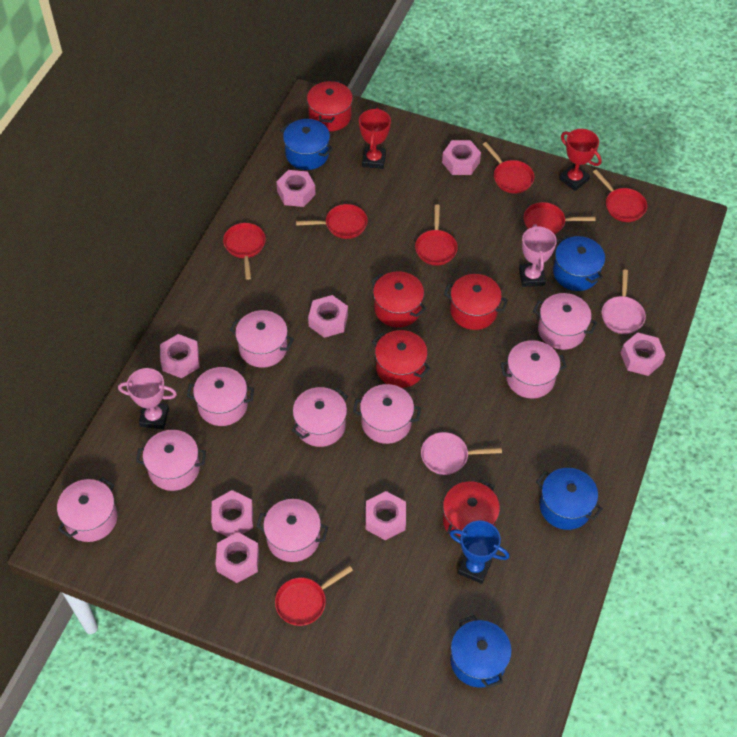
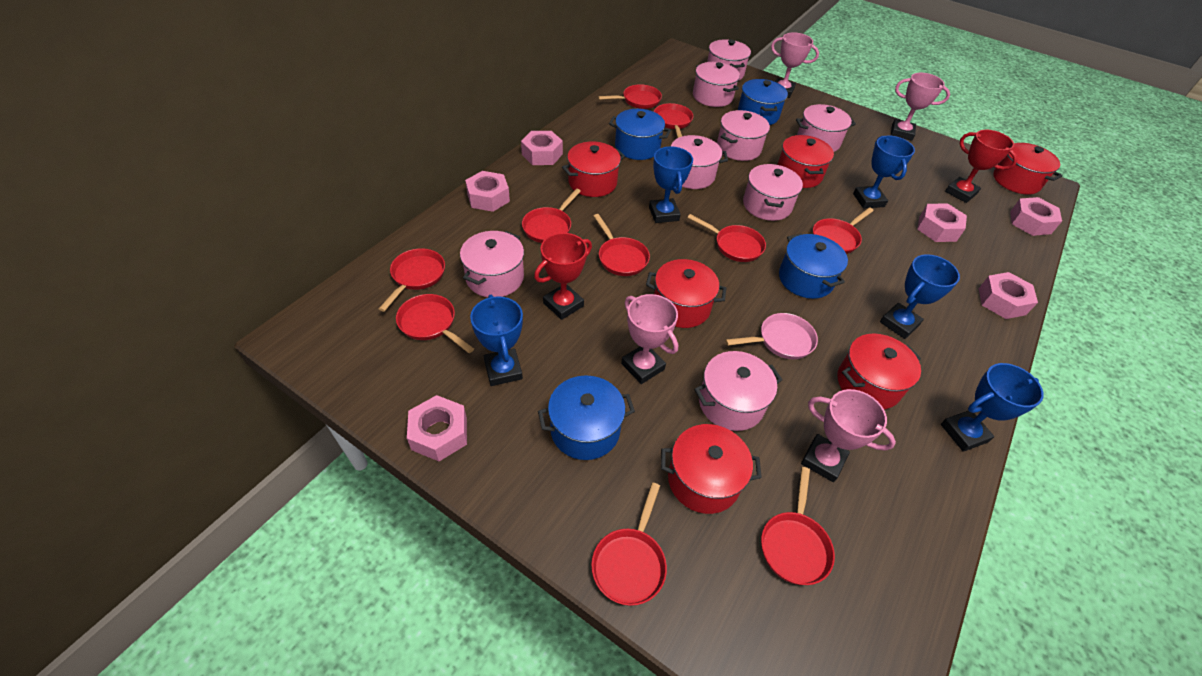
blue trophy: 1 -> 5
pink nut: 8 -> 6
pink pan: 2 -> 1
pink pot: 9 -> 8
pink trophy: 2 -> 4
red pan: 7 -> 10
red pot: 5 -> 6

